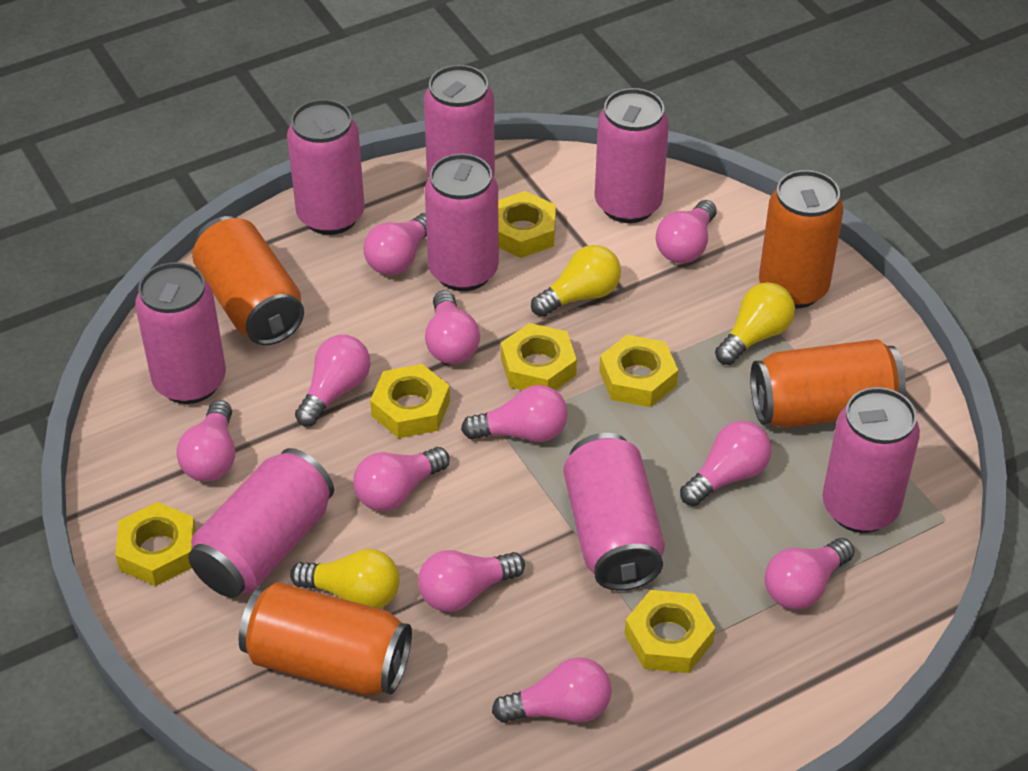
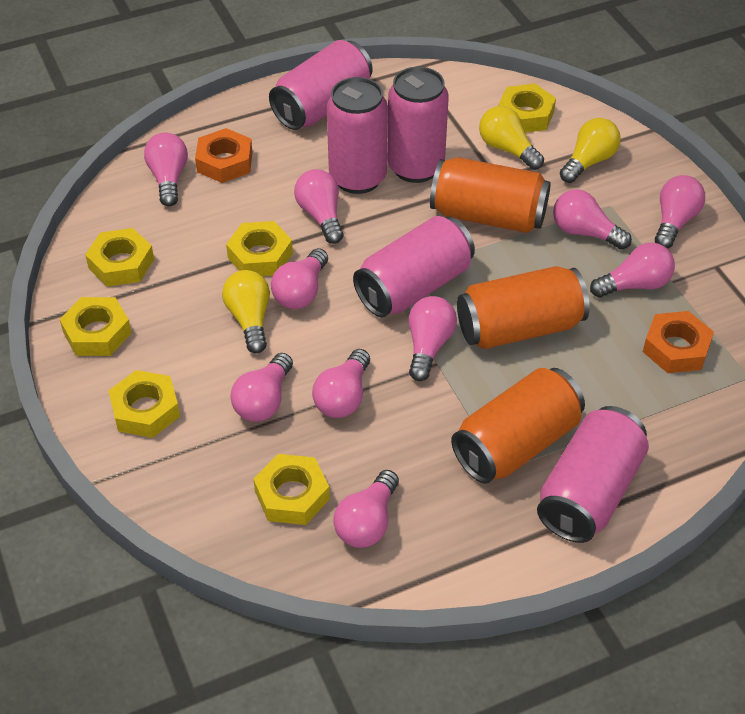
orange can: 4 -> 3
orange nut: 0 -> 2
pink can: 8 -> 5
pink light bulb: 11 -> 10

